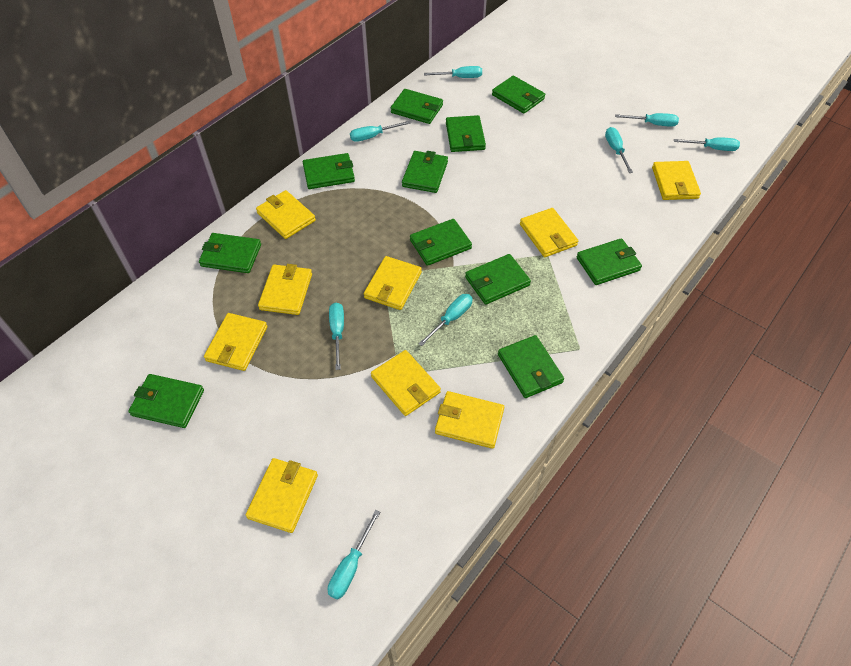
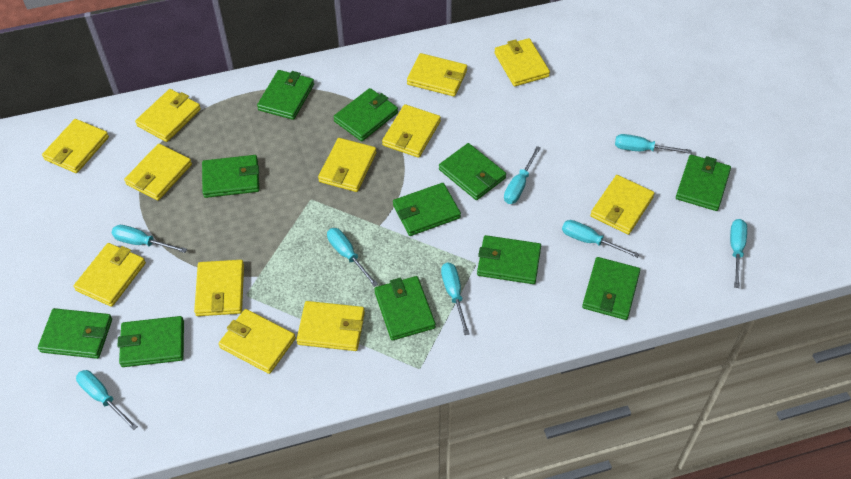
yellow wallet: 9 -> 12

